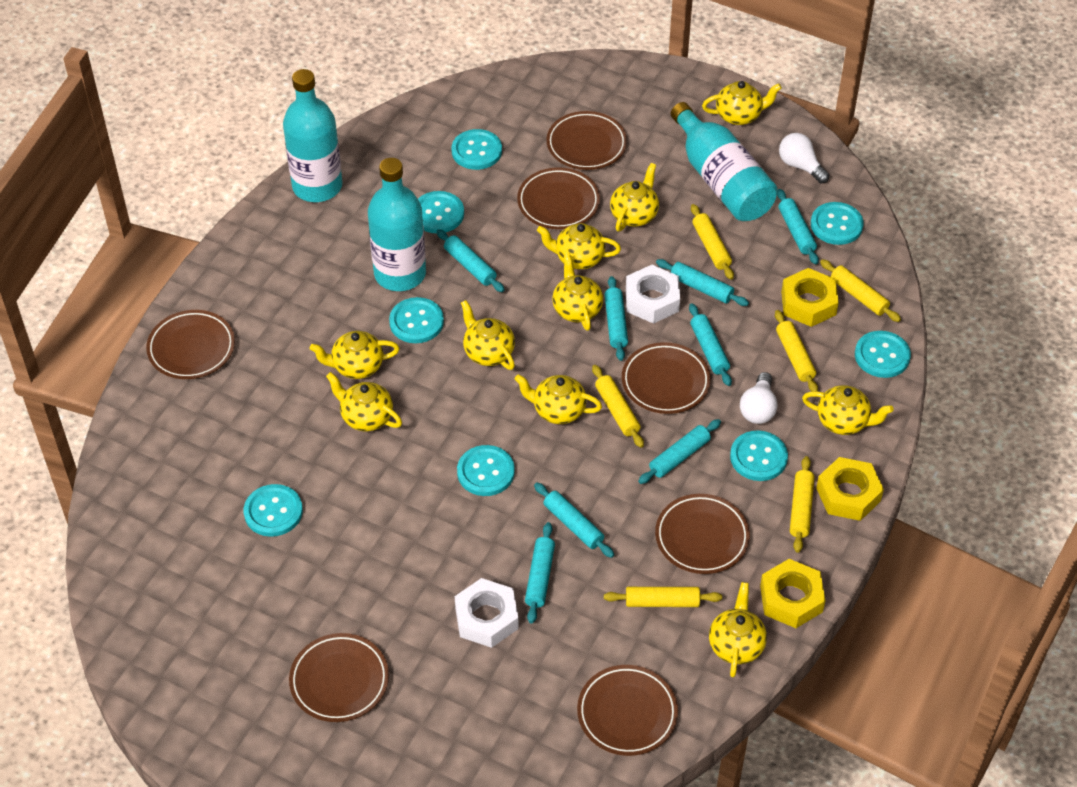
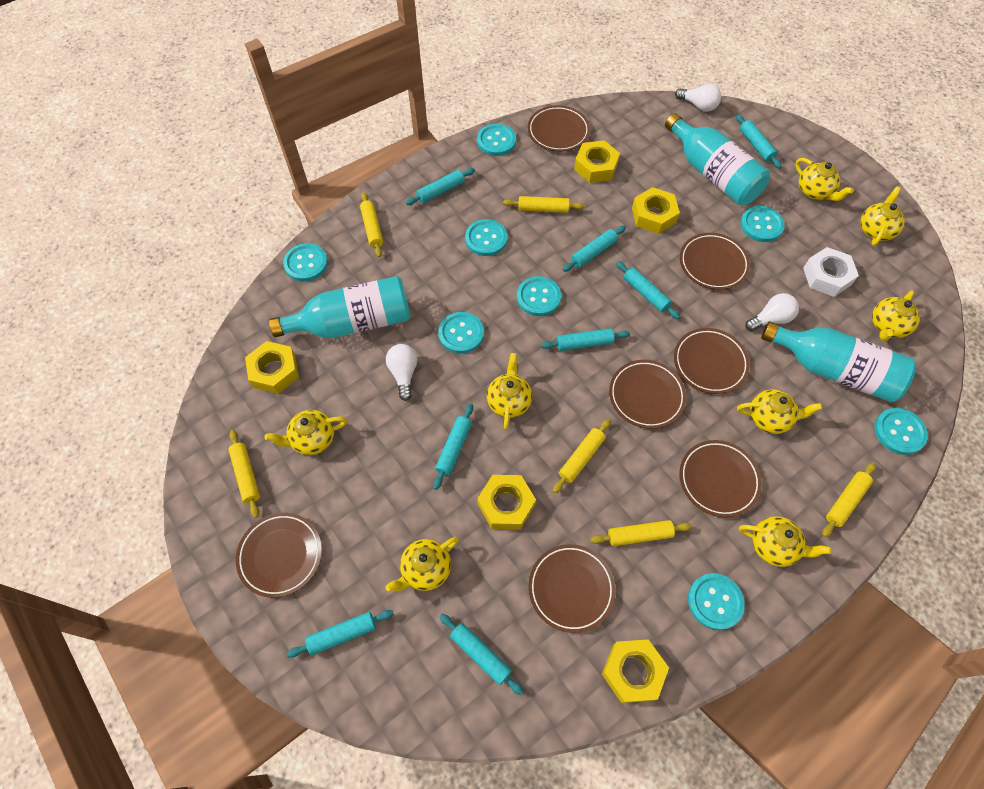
white light bulb: 2 -> 3
white nut: 2 -> 1
yellow nut: 3 -> 5
yellow teapot: 10 -> 8

